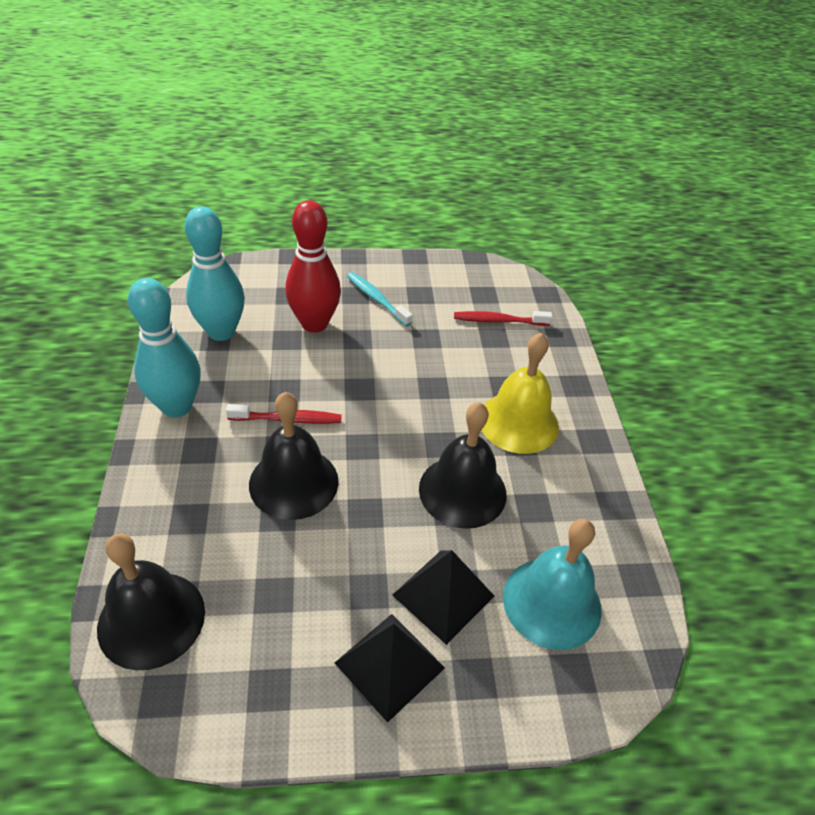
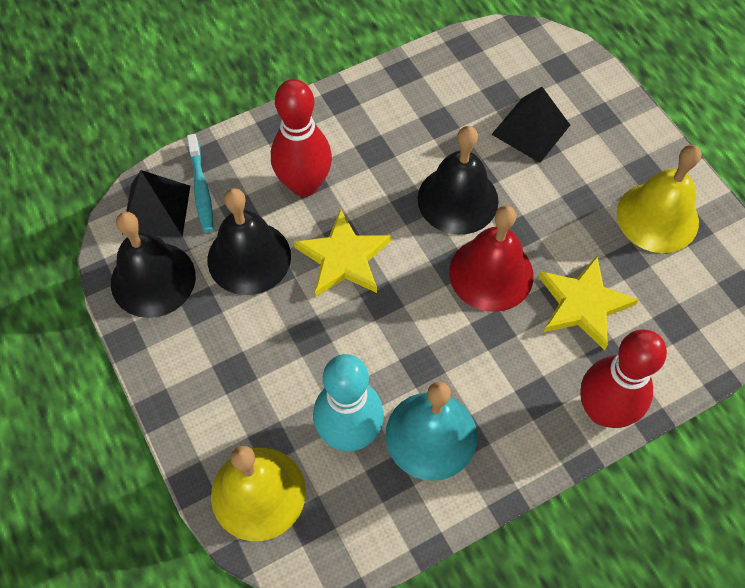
red bell: 0 -> 1
red bowling pin: 1 -> 2
red toothbrush: 2 -> 0
turquoise bowling pin: 2 -> 1
yellow bell: 1 -> 2
yellow star: 0 -> 2

